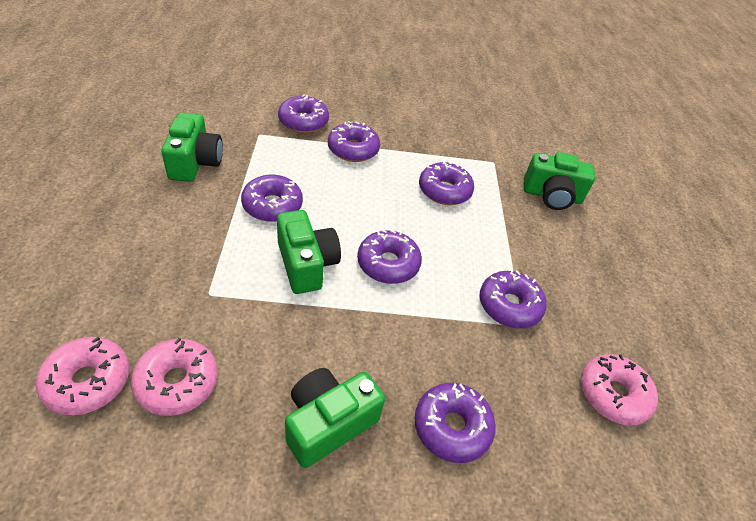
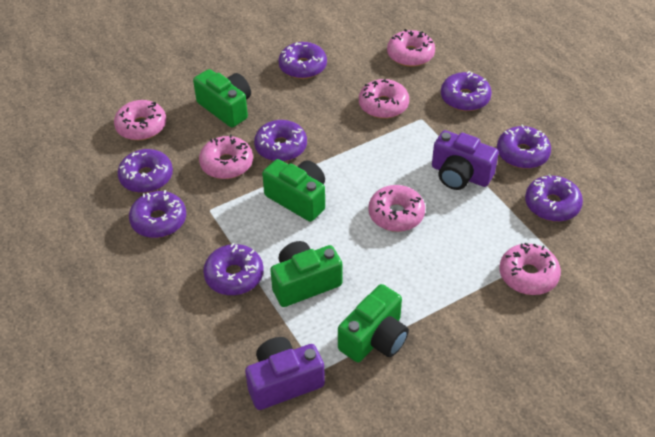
pink donut: 3 -> 6
purple camera: 0 -> 2
purple donut: 7 -> 8

